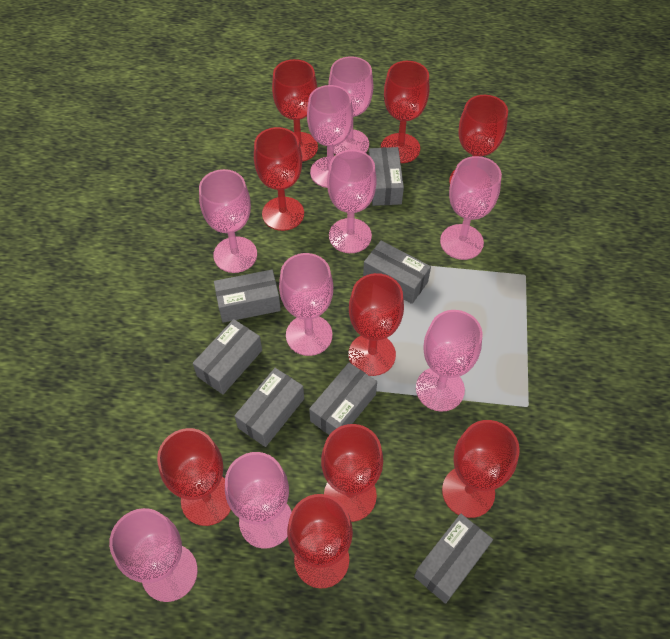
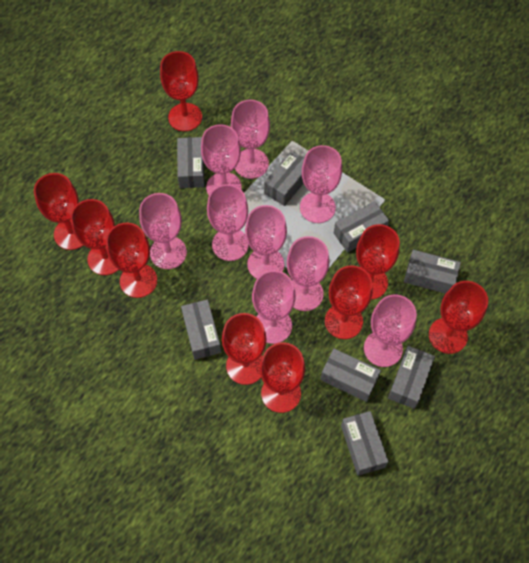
grey box: 7 -> 8

